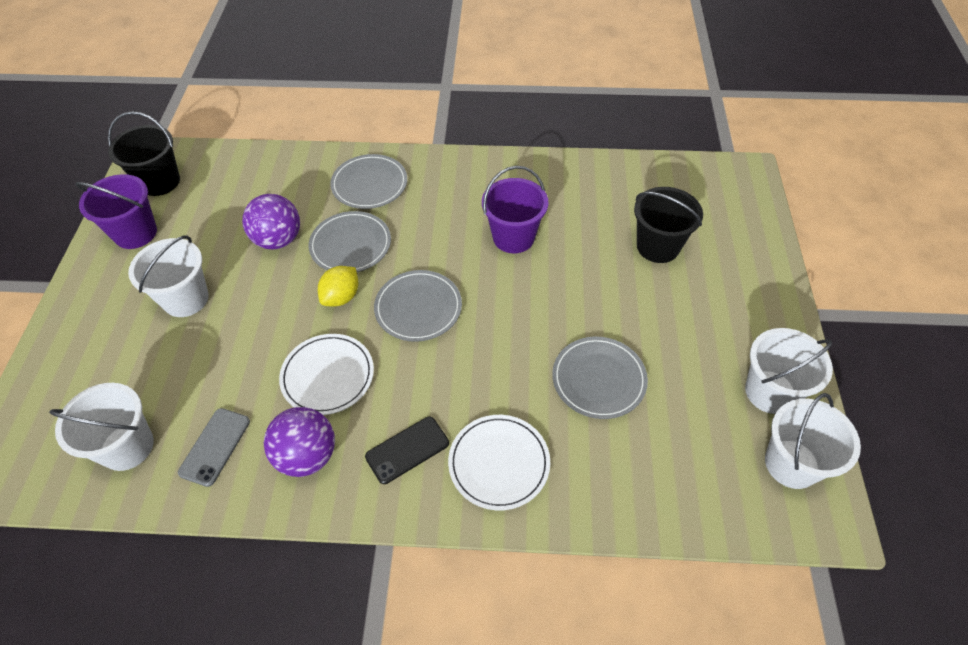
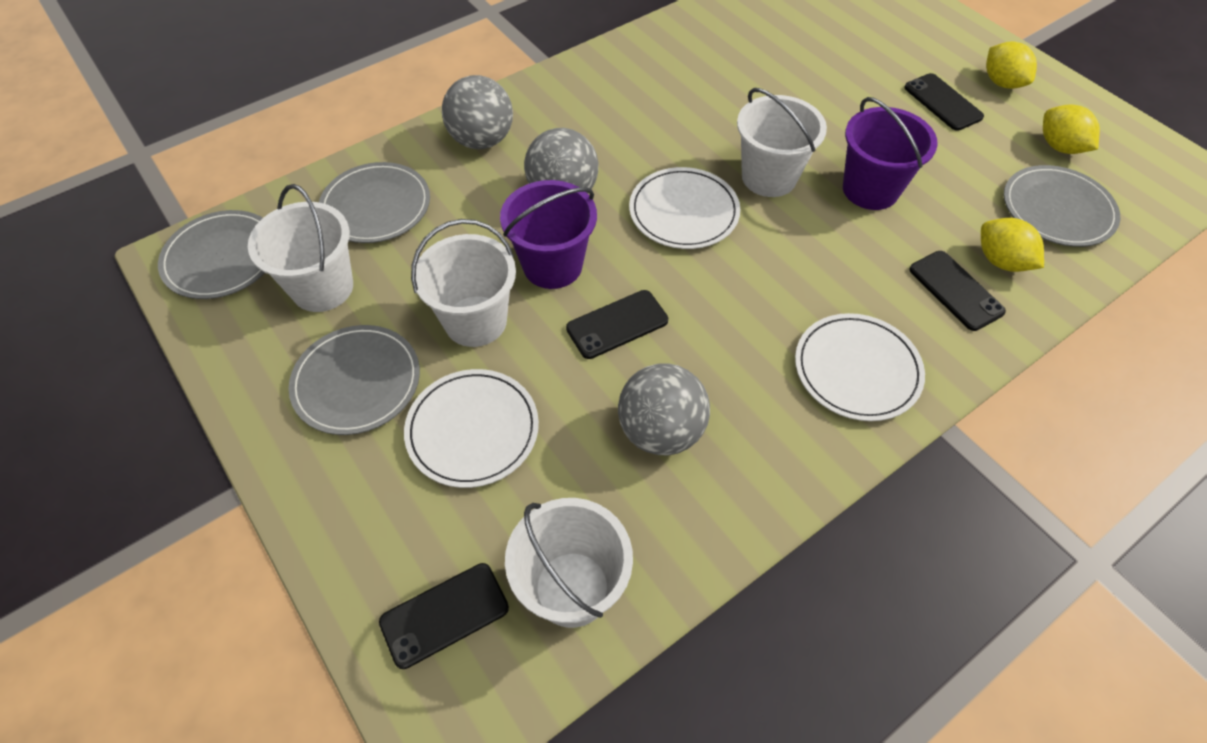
black bucket: 2 -> 0
black phone: 1 -> 4
grey ball: 0 -> 3
grey phone: 1 -> 0
purple ball: 2 -> 0
white plate: 2 -> 3
yellow lemon: 1 -> 3

